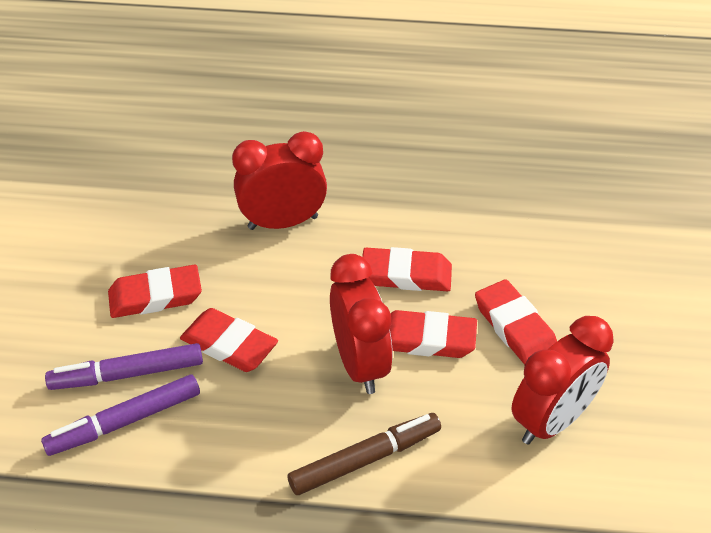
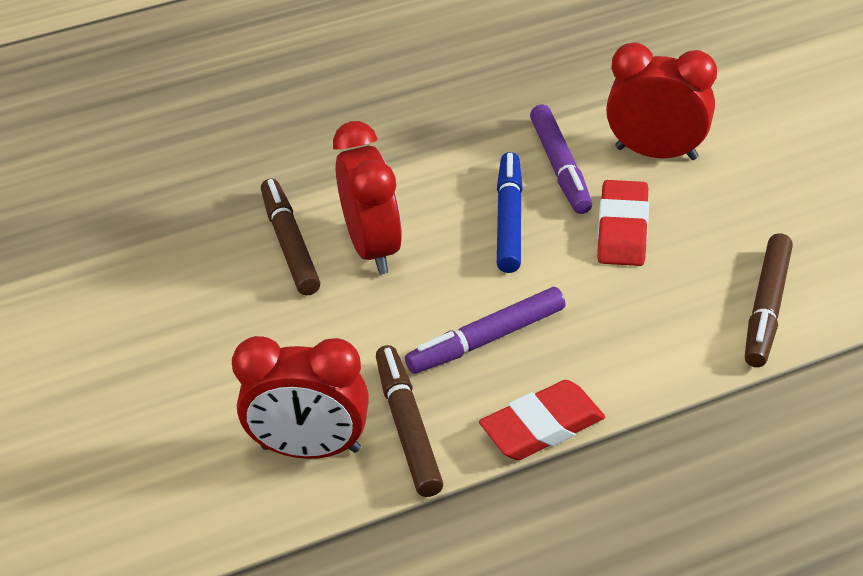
blue marker: 0 -> 1
brown marker: 1 -> 3
red eraser: 5 -> 2

